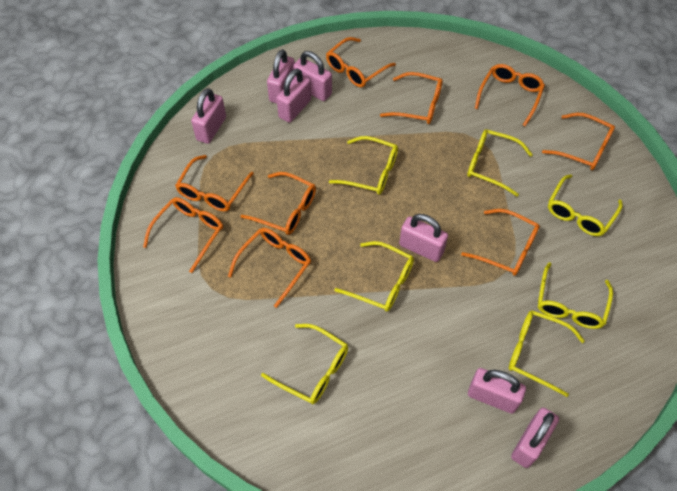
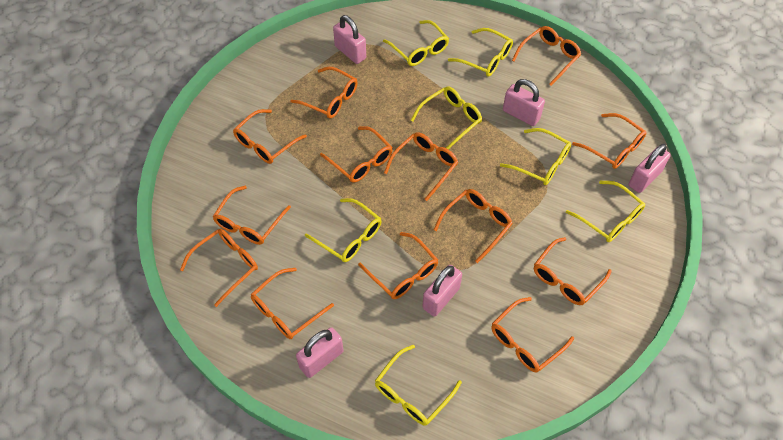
orange glasses: 9 -> 13
pink padlock: 7 -> 5

